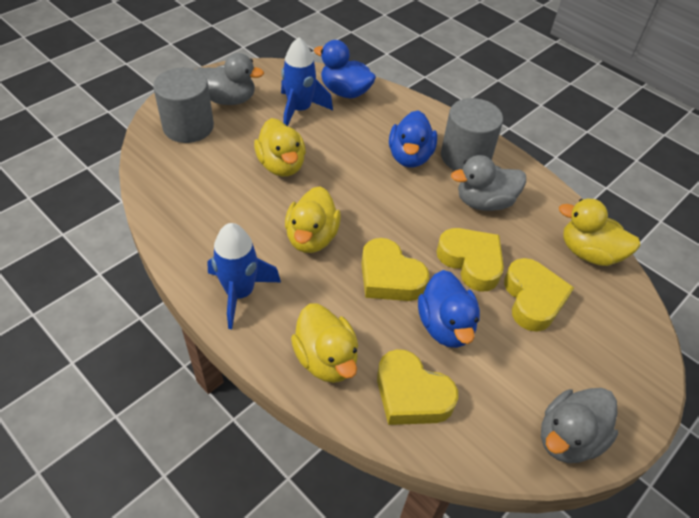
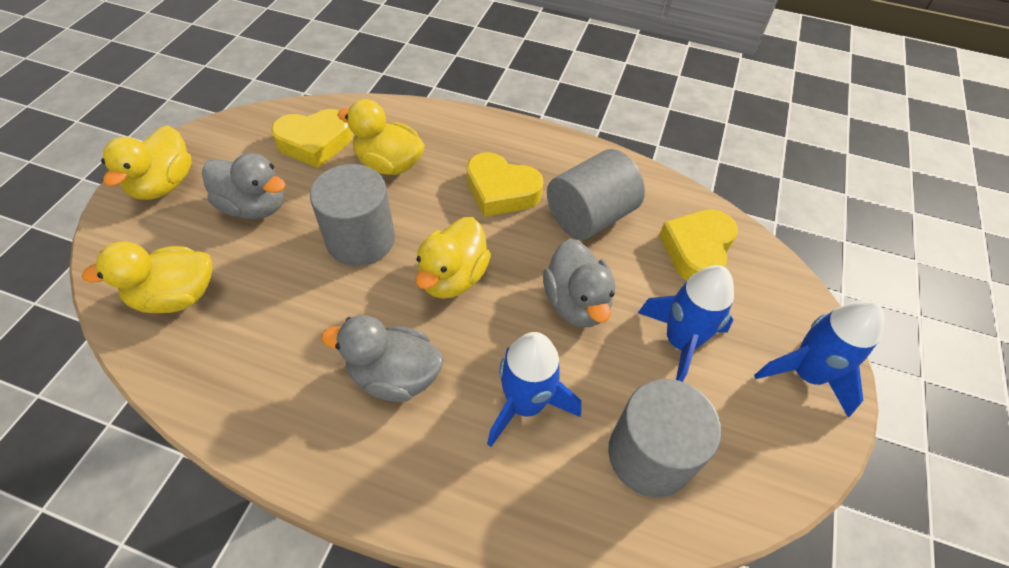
blue duck: 3 -> 0
blue rocket: 2 -> 3
grey cylinder: 2 -> 3
yellow heart: 4 -> 3

